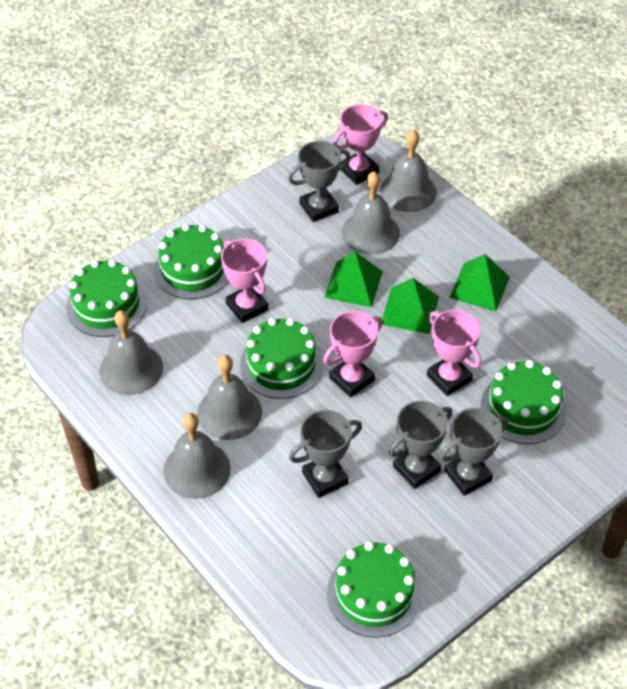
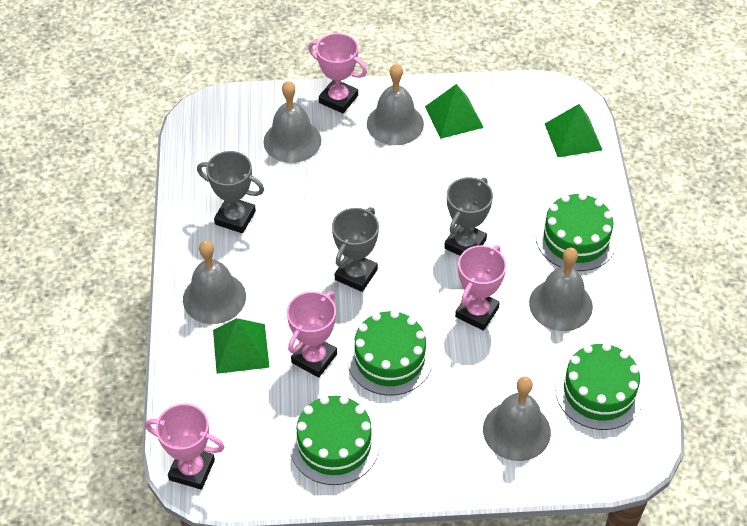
green cake: 5 -> 4
grey trophy: 4 -> 3

